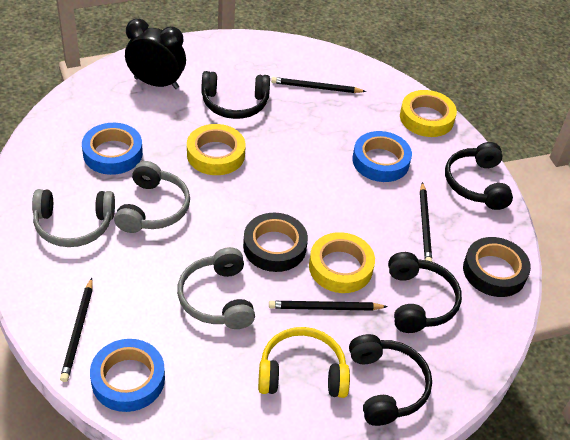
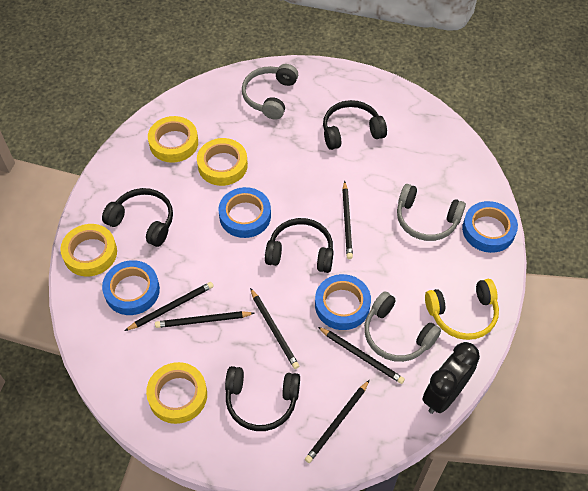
black pencil: 4 -> 6
black tape: 2 -> 0
blue tape: 3 -> 4
yellow tape: 3 -> 4

